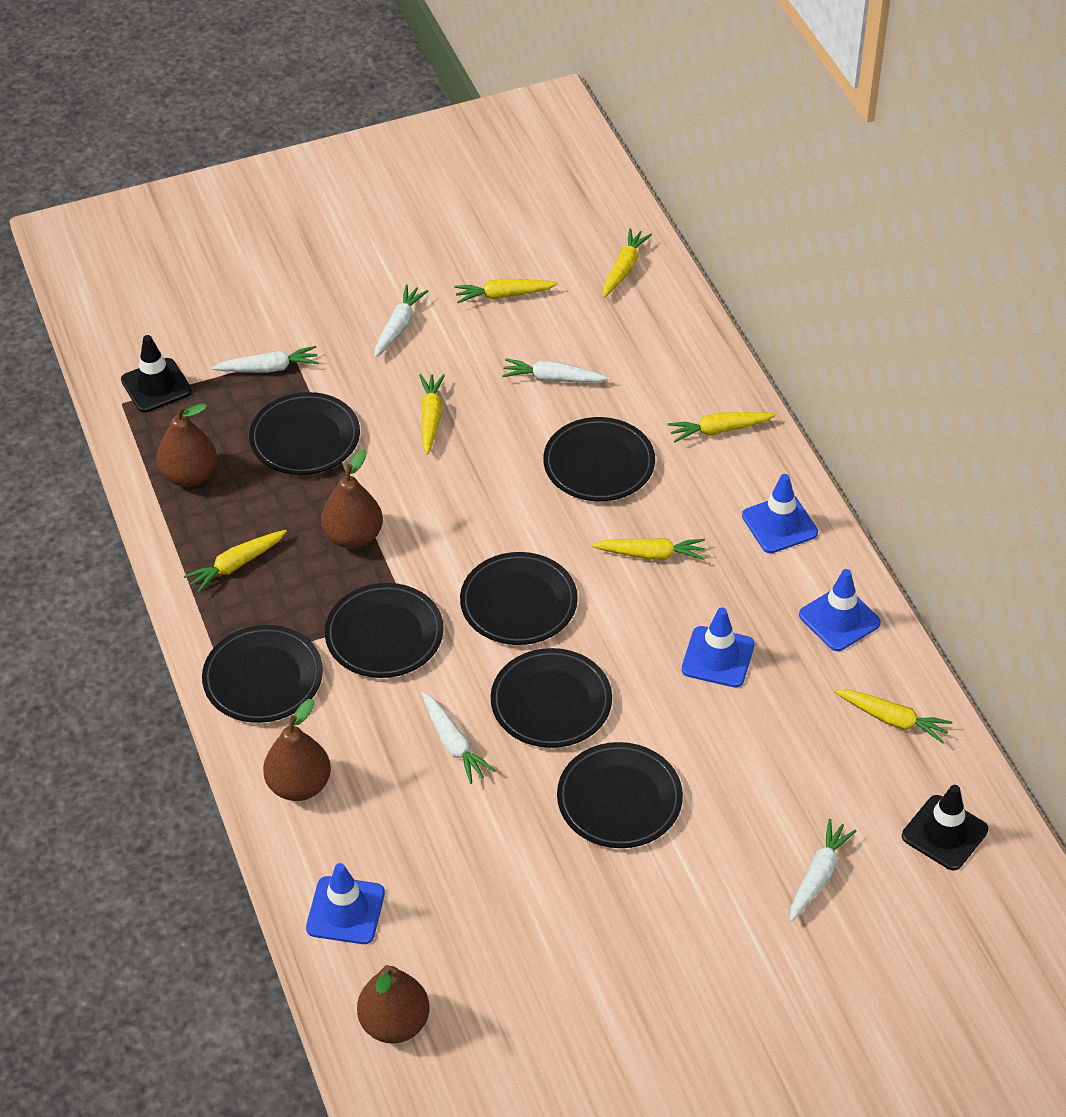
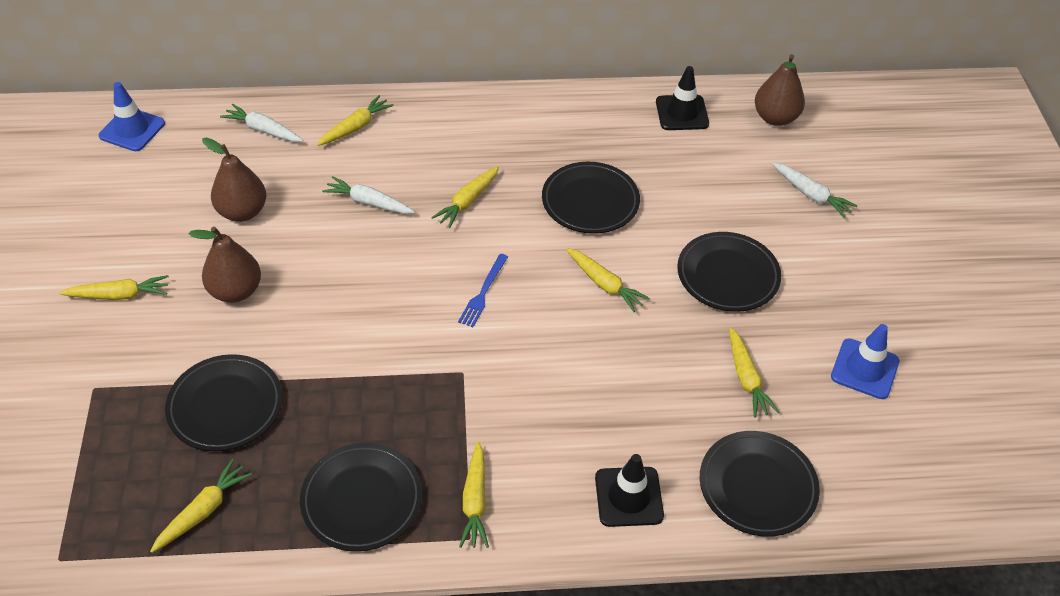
black plate: 7 -> 5
blue fork: 0 -> 1
blue traffic cone: 4 -> 2
brown pear: 4 -> 3
white carrot: 5 -> 3

